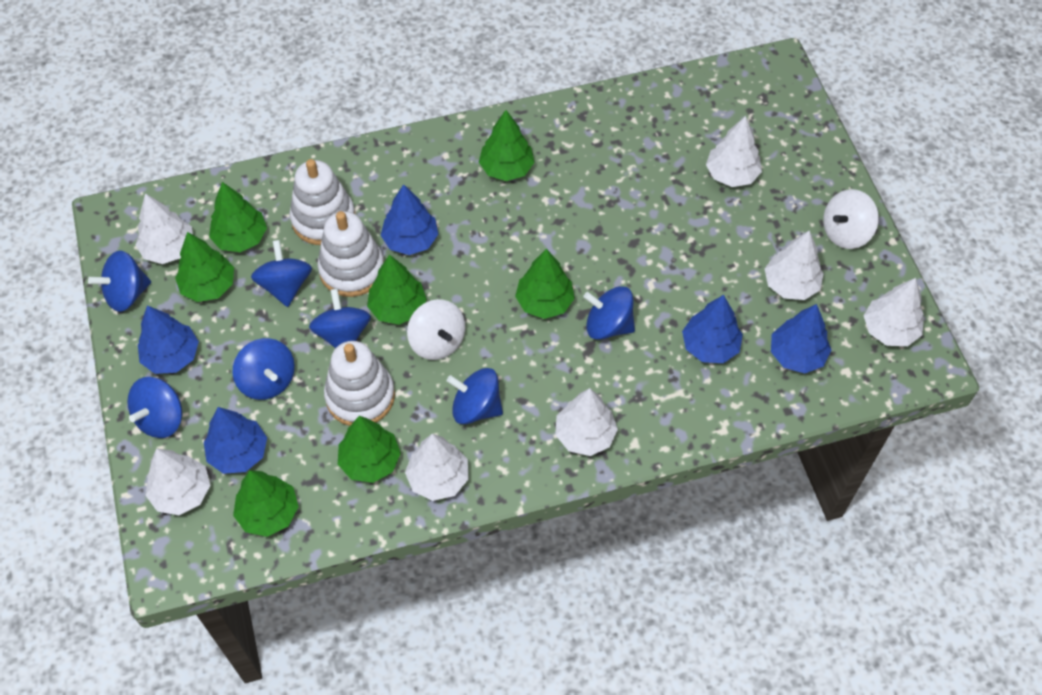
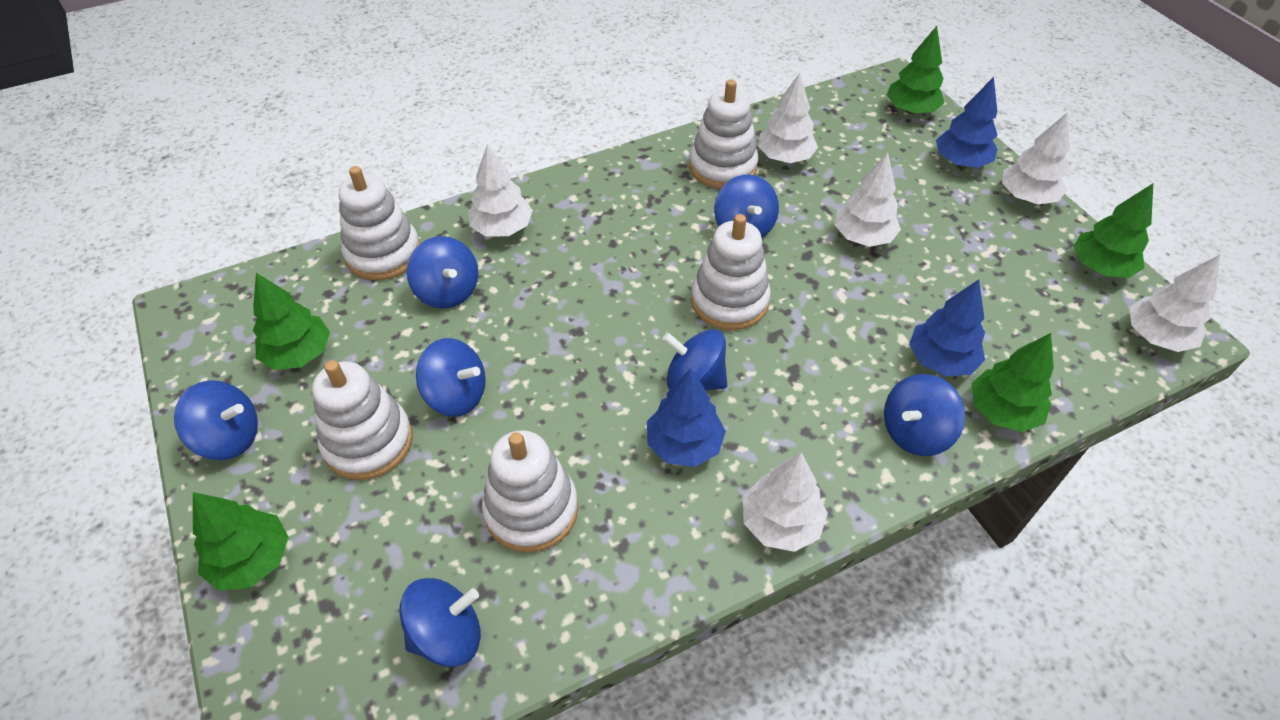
blue tree: 5 -> 3
green tree: 7 -> 5
white spinning top: 2 -> 0
white stacking toy: 3 -> 5
white tree: 7 -> 6

